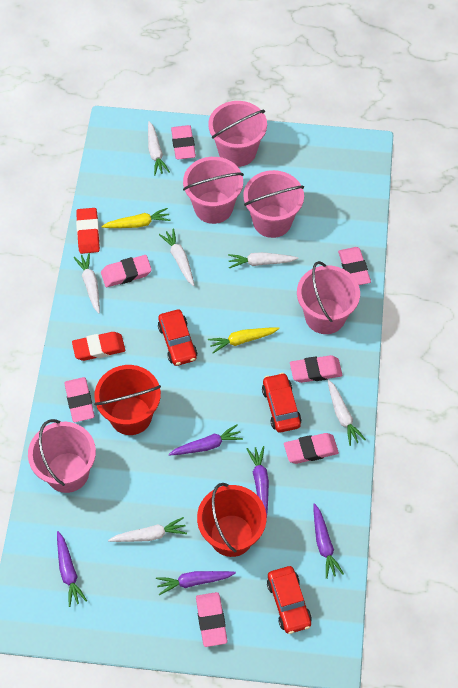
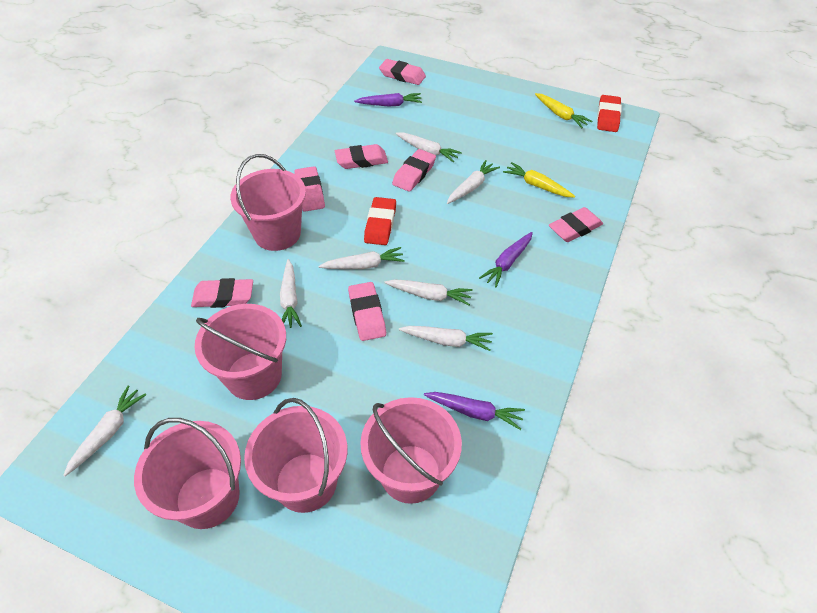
purple carrot: 5 -> 3
red bucket: 2 -> 0
red car: 3 -> 0
white carrot: 6 -> 7

